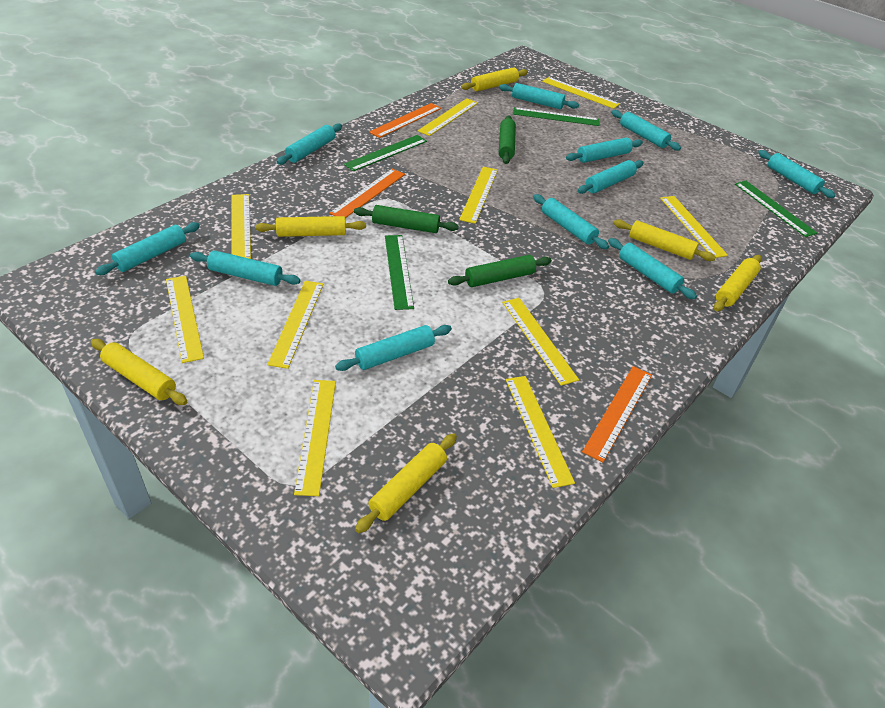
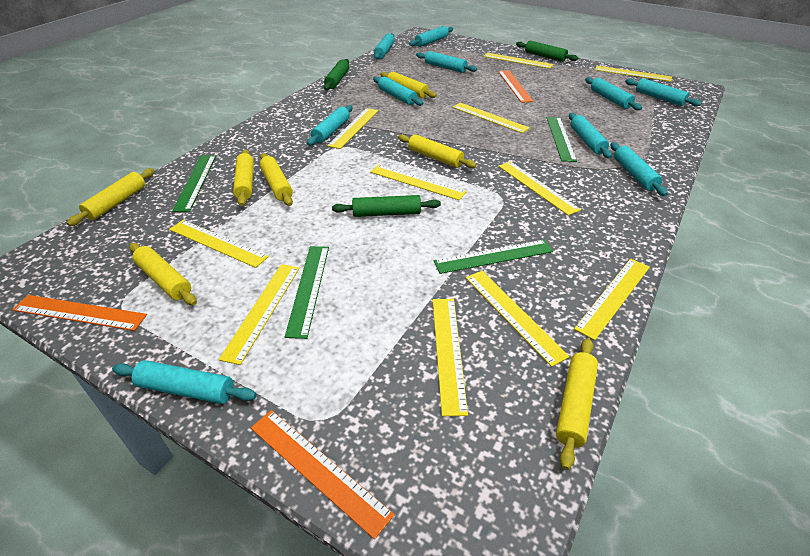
turquoise rolling pin: 11 -> 10
yellow rolling pin: 6 -> 7
yellow ruler: 10 -> 11

